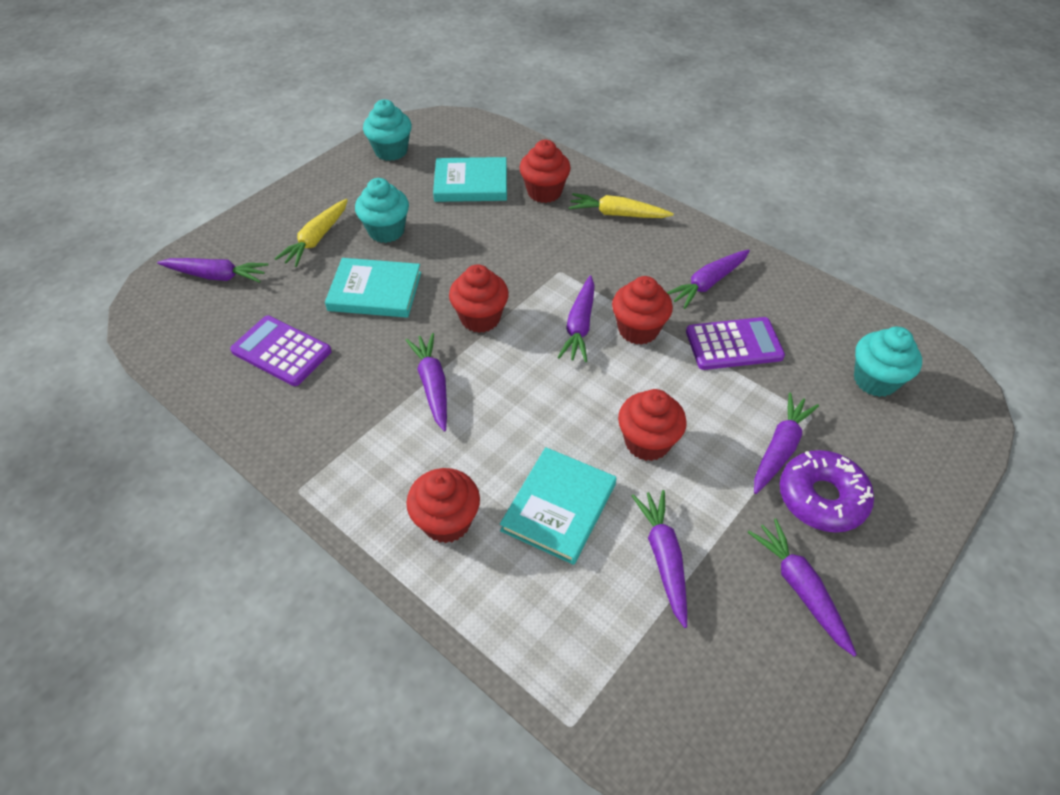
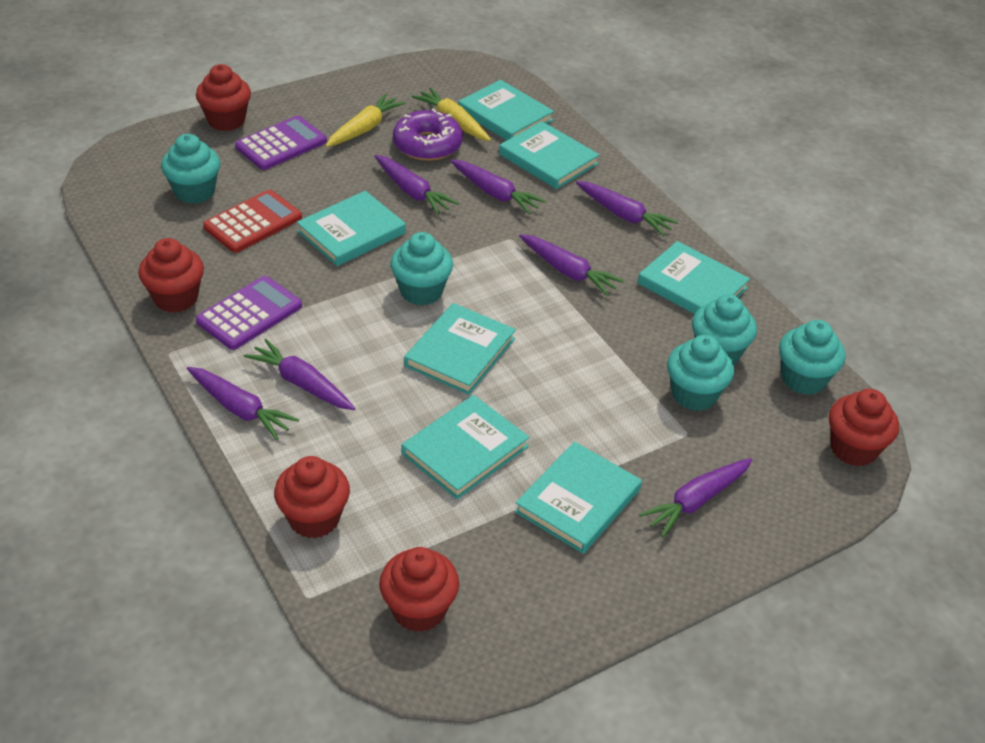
red calculator: 0 -> 1
turquoise book: 3 -> 7
turquoise cupcake: 3 -> 5

